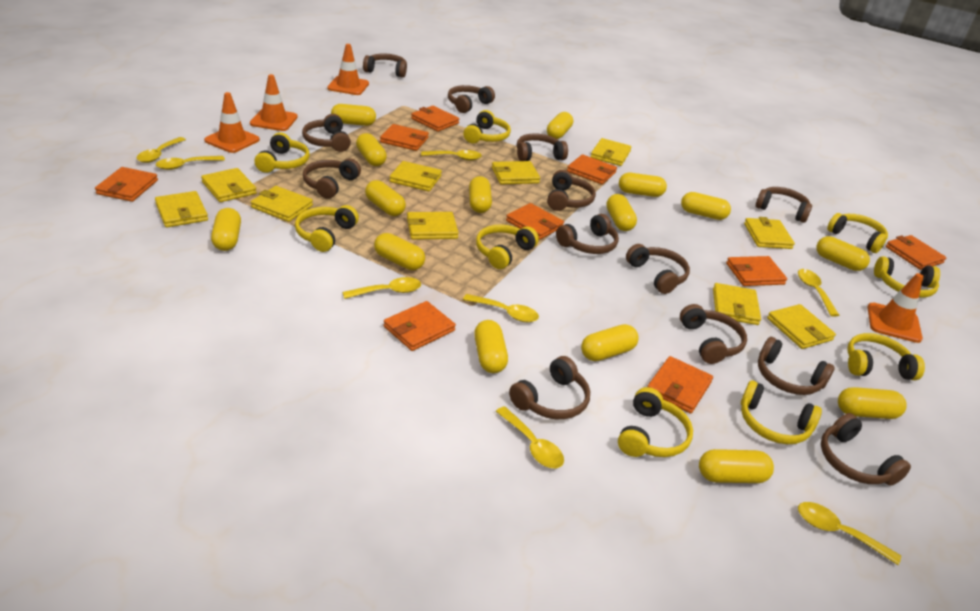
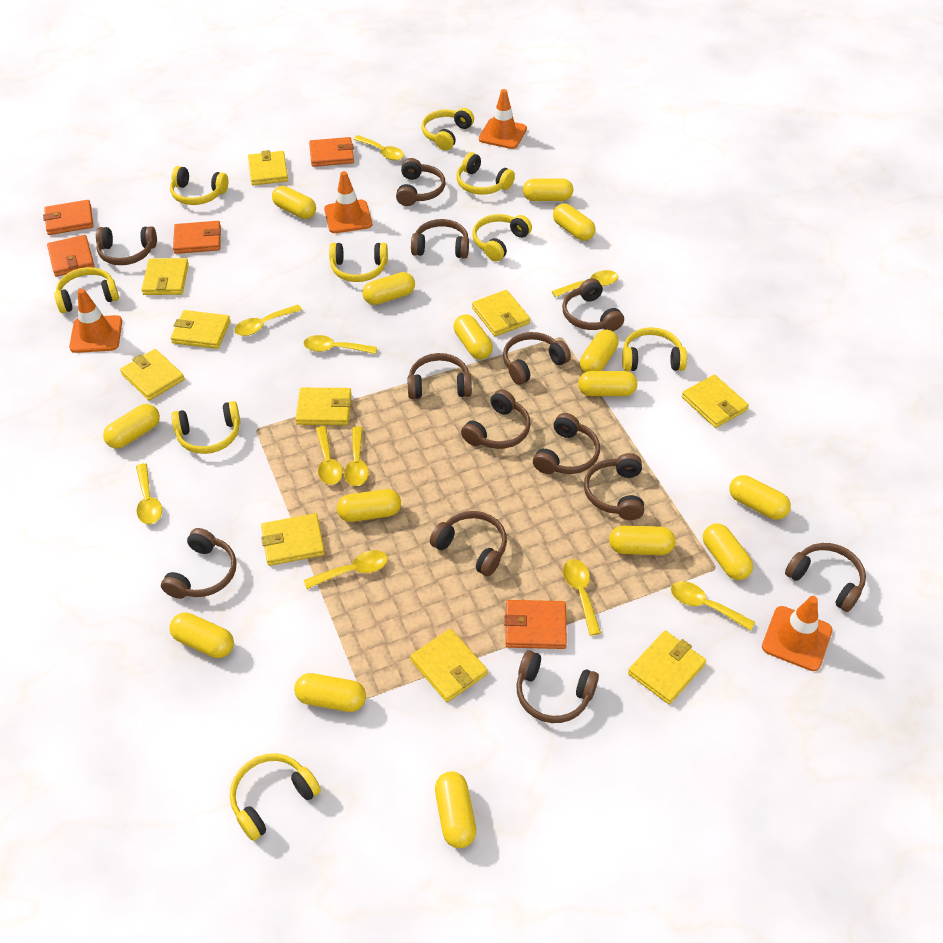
orange wallet: 9 -> 5
yellow spoon: 8 -> 10

